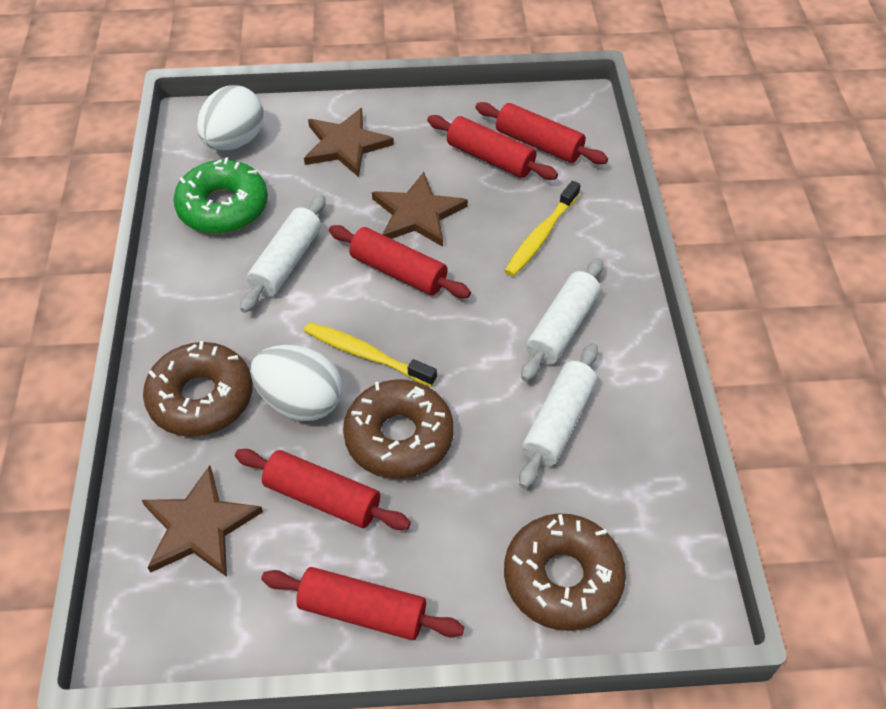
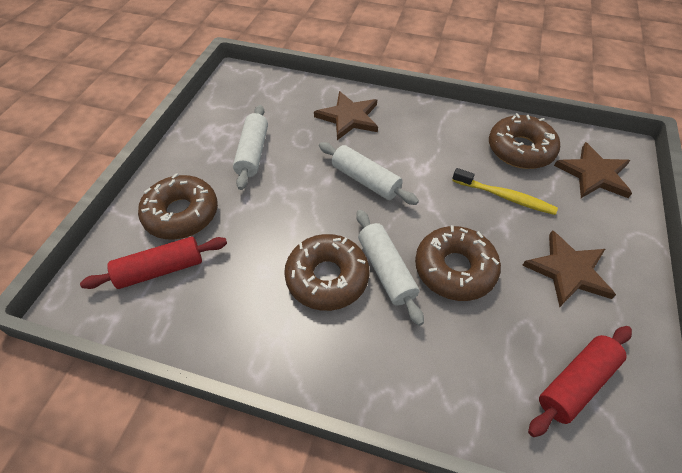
brown donut: 3 -> 4
green donut: 1 -> 0
red rolling pin: 5 -> 2
white egg: 2 -> 0
yellow toothbrush: 2 -> 1

